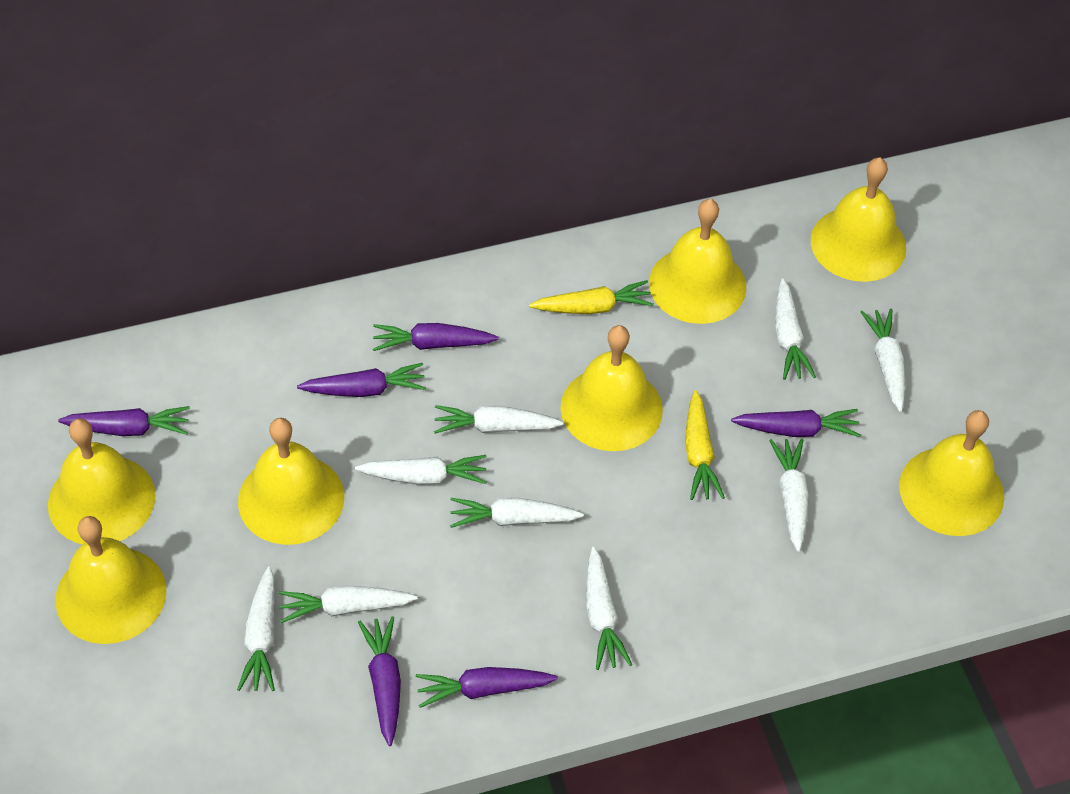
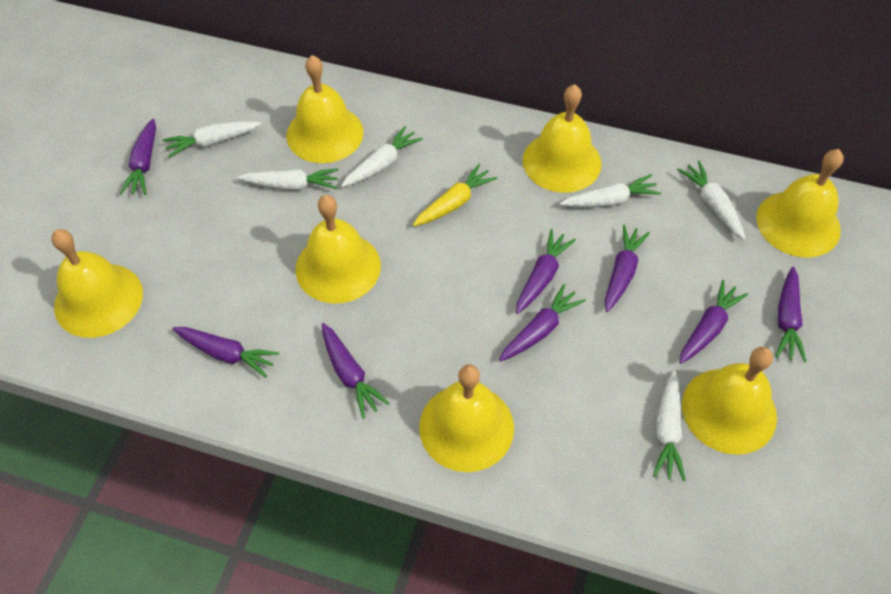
purple carrot: 6 -> 8
white carrot: 9 -> 6
yellow carrot: 2 -> 1

